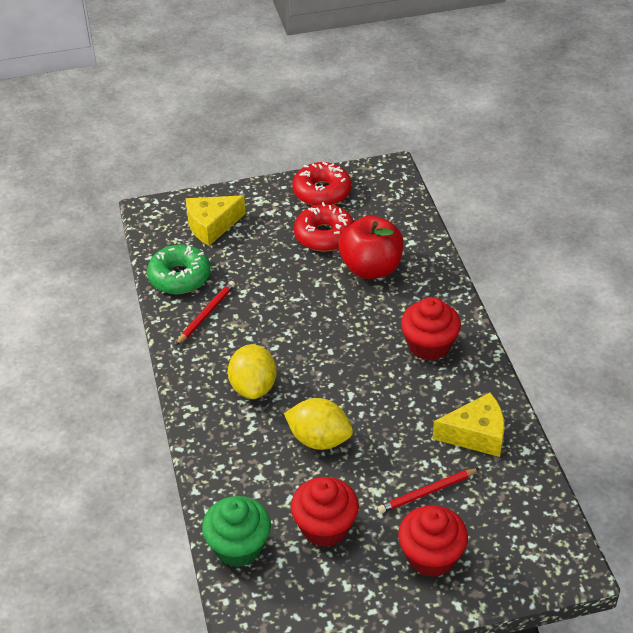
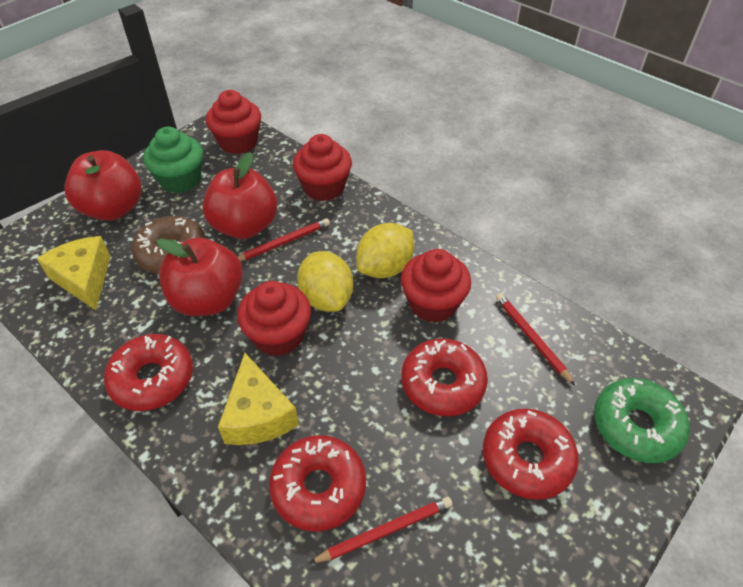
brown donut: 0 -> 1
red apple: 1 -> 3
red cupcake: 3 -> 4
red donut: 2 -> 4
red pencil: 2 -> 3

